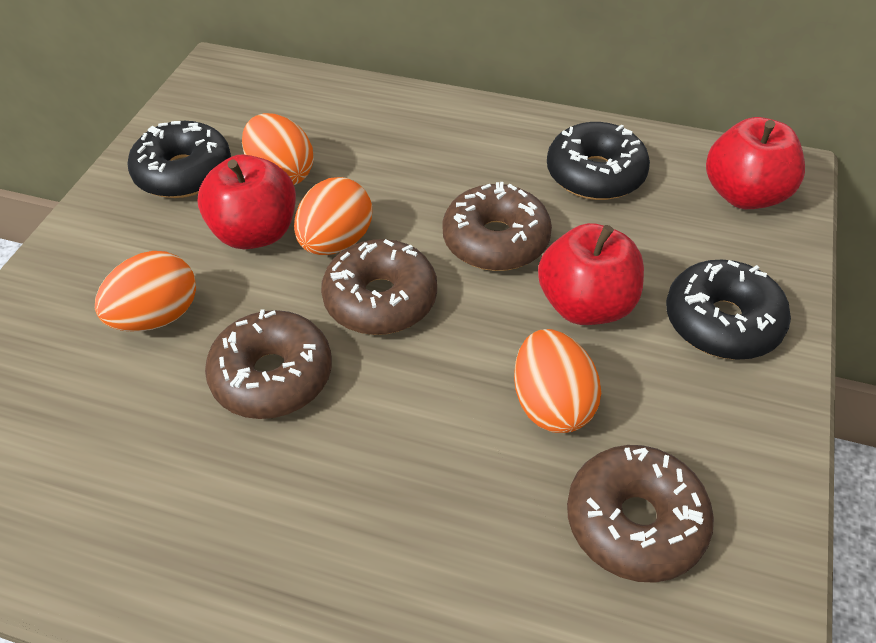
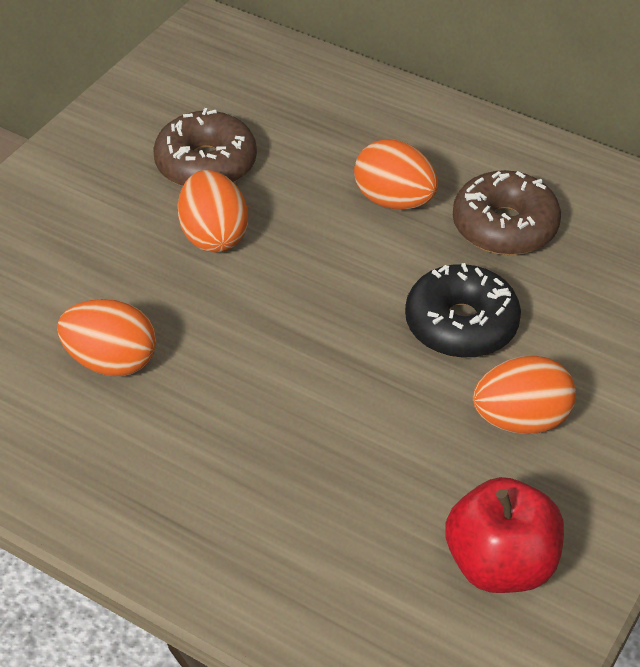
black donut: 3 -> 1
brown donut: 4 -> 2
red apple: 3 -> 1

